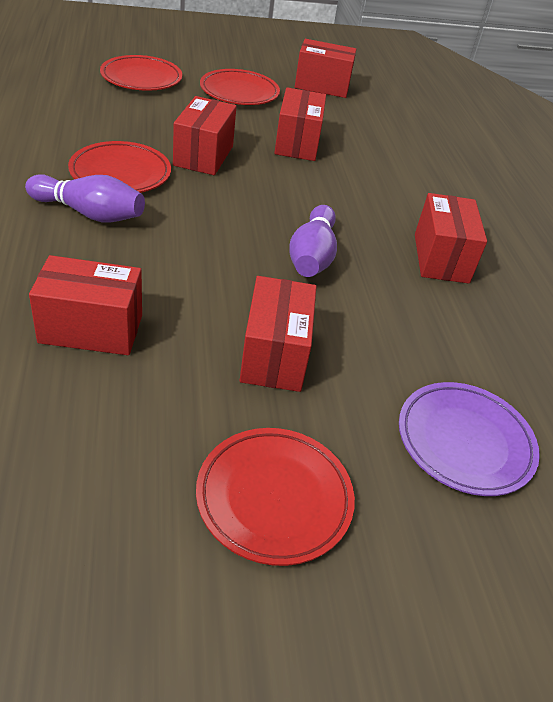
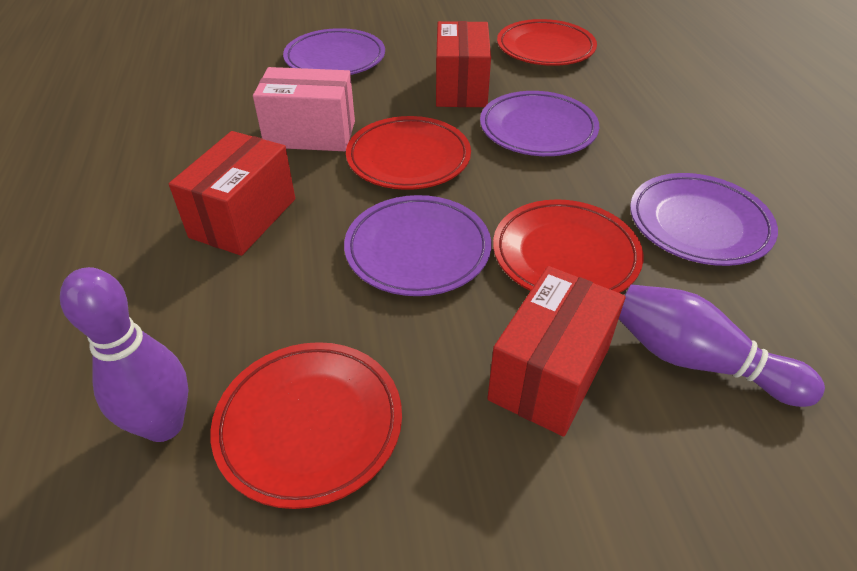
pink box: 0 -> 1
purple plate: 1 -> 4
red box: 6 -> 3

